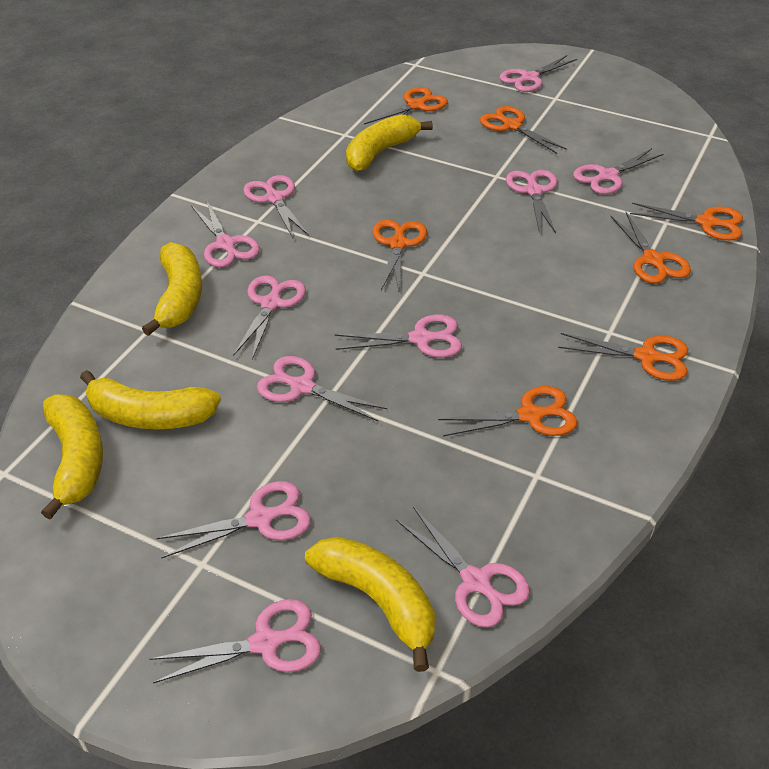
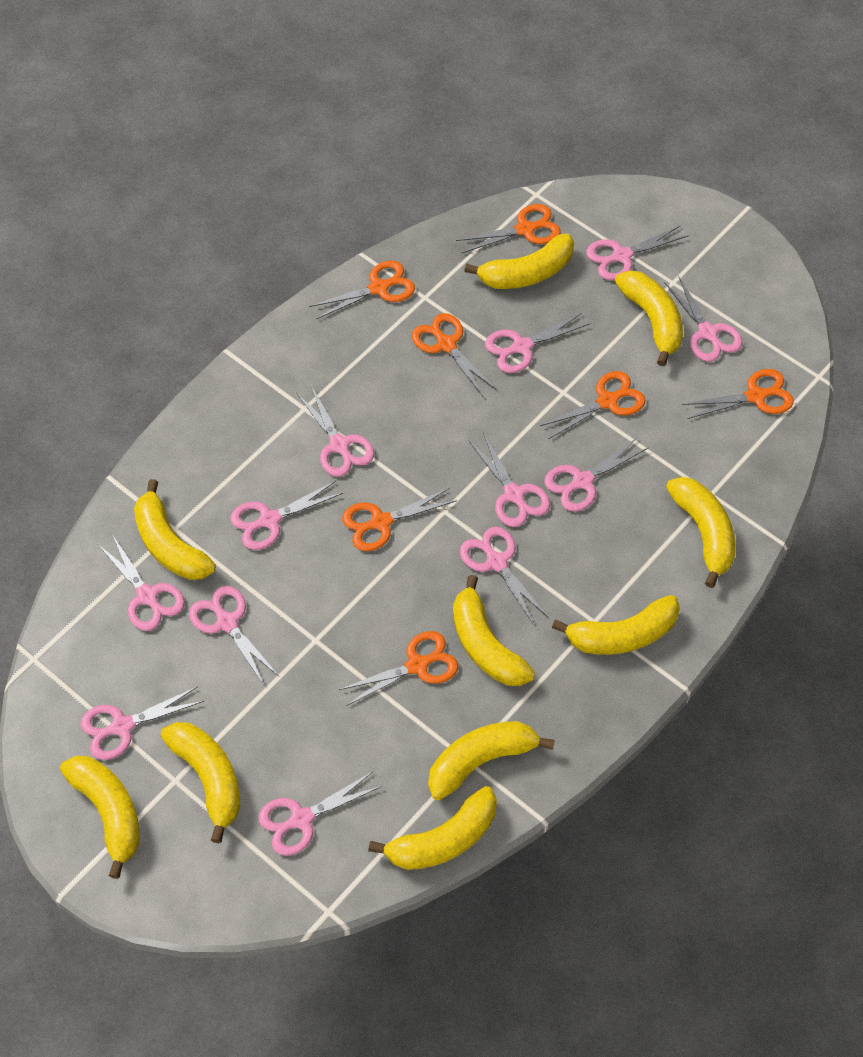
pink scissors: 11 -> 12
yellow banana: 5 -> 10

